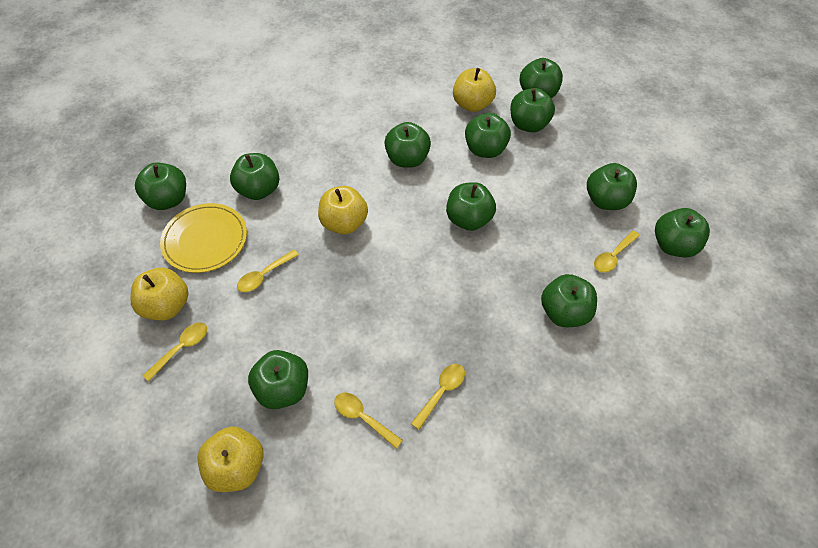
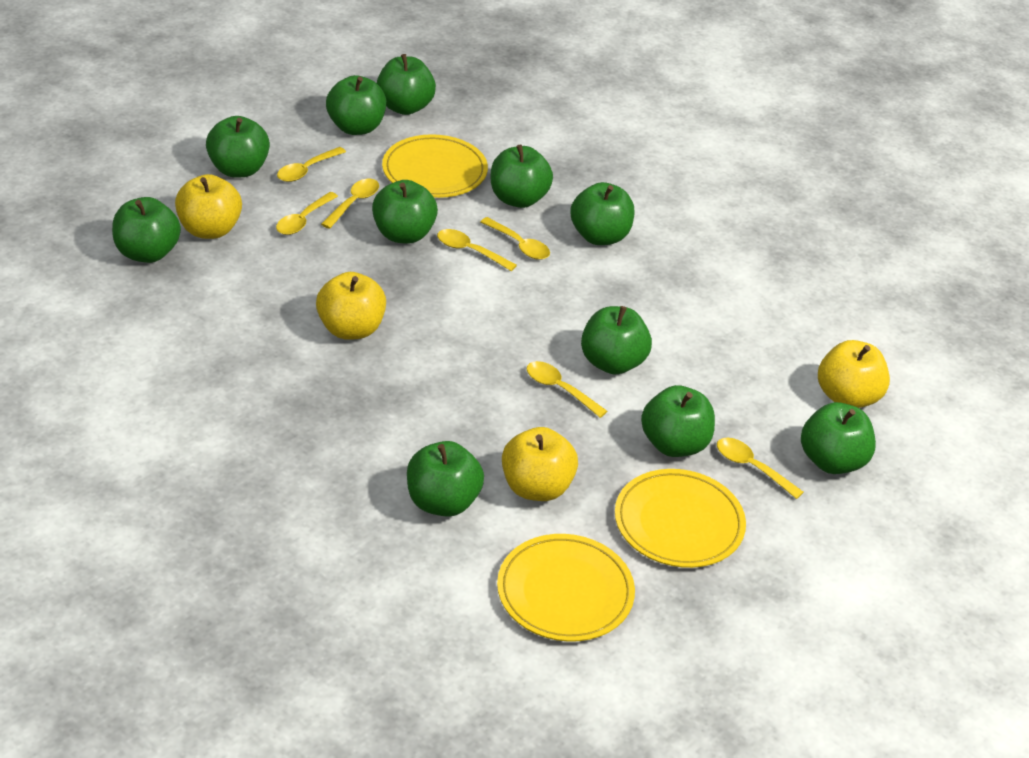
yellow plate: 1 -> 3
yellow spoon: 5 -> 7

